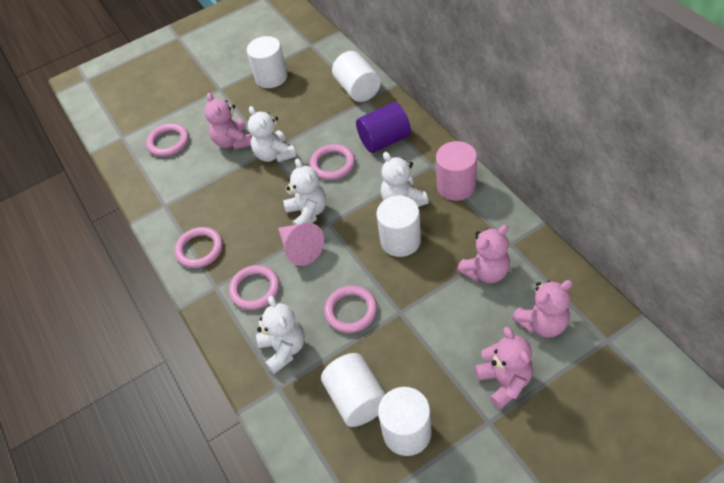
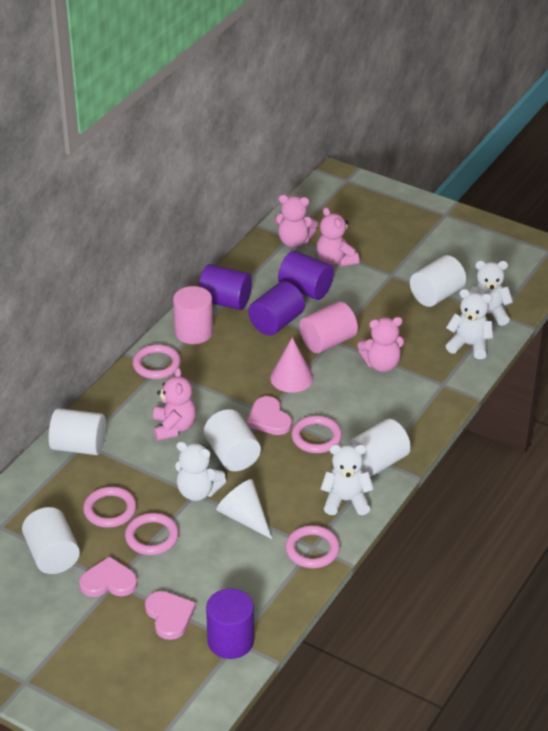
pink cylinder: 1 -> 2
pink heart: 0 -> 3
purple cylinder: 1 -> 4
white cone: 0 -> 1

